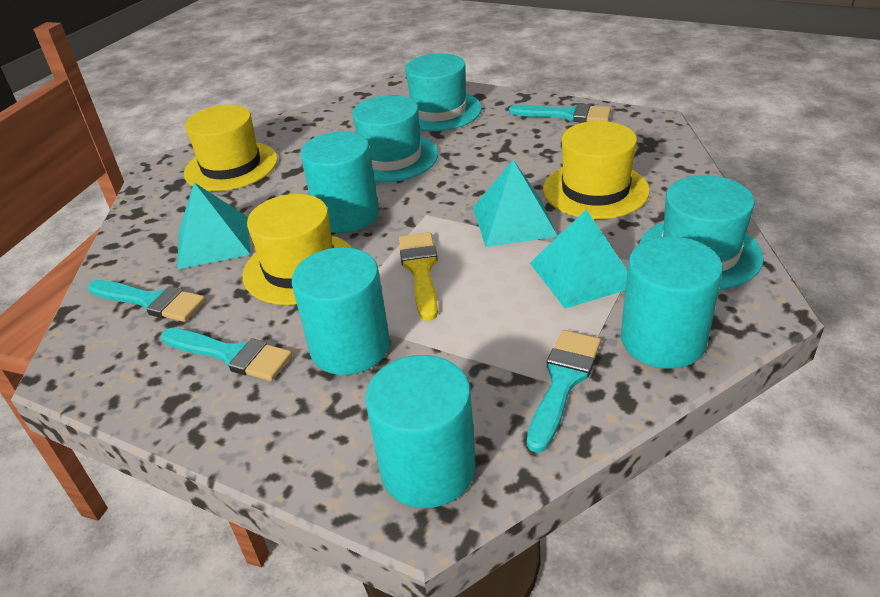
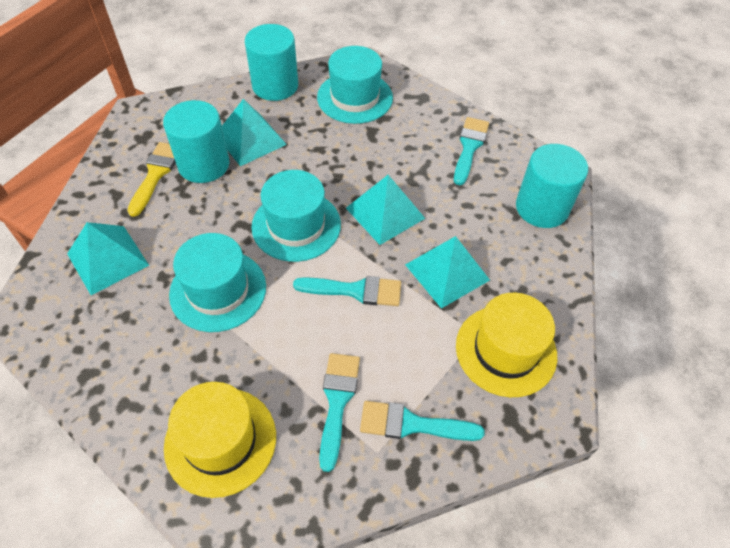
turquoise cylinder: 4 -> 3
turquoise pyramid: 3 -> 4
yellow hat: 3 -> 2

